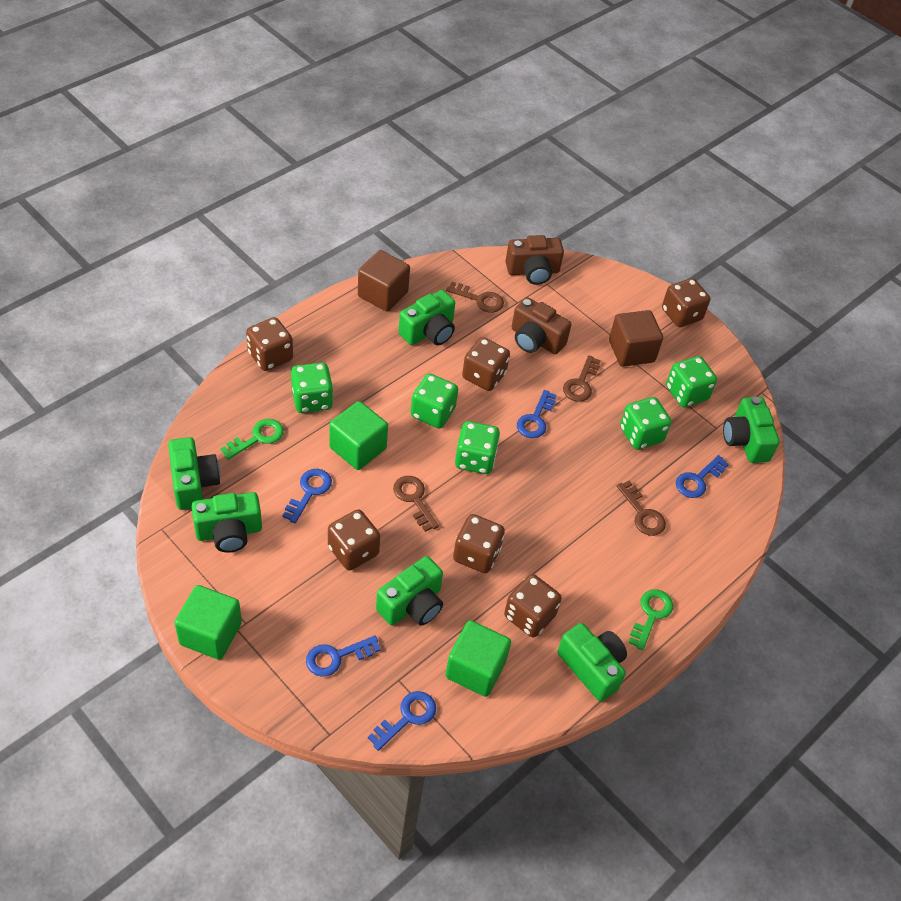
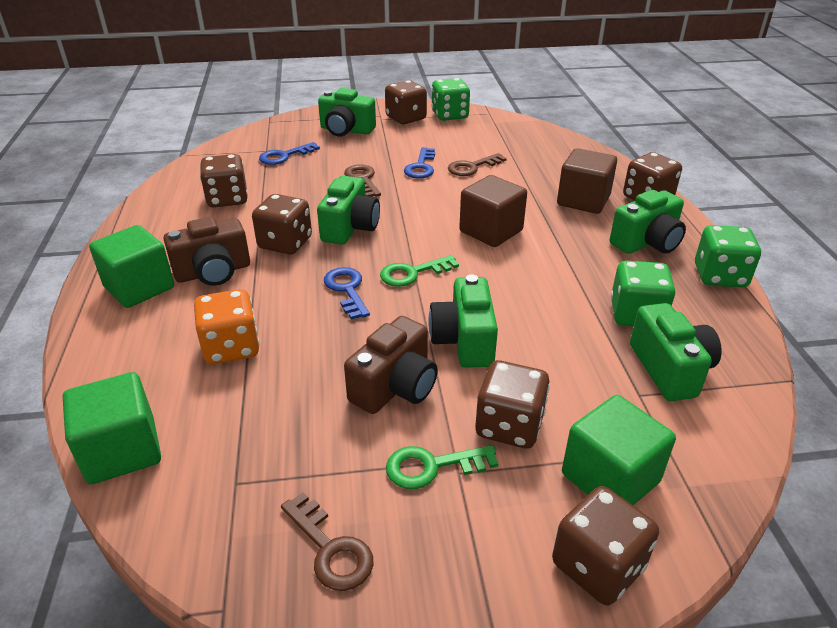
blue key: 5 -> 3
brown key: 4 -> 3
green camera: 6 -> 5
green dice: 5 -> 3
orange dice: 0 -> 1

